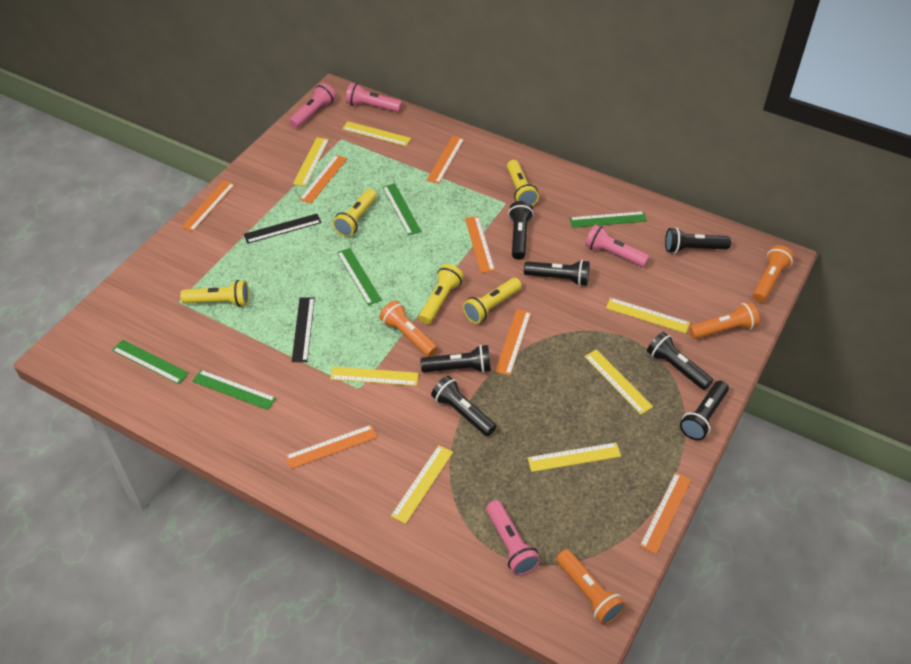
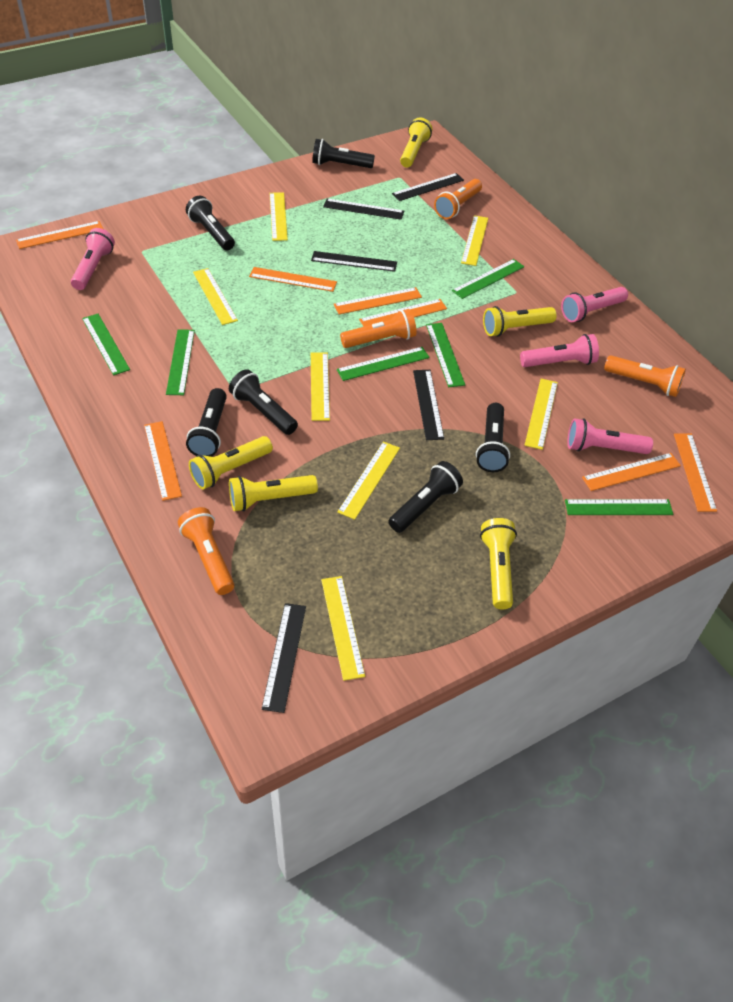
black flashlight: 7 -> 6
black ruler: 2 -> 5
green ruler: 5 -> 6

